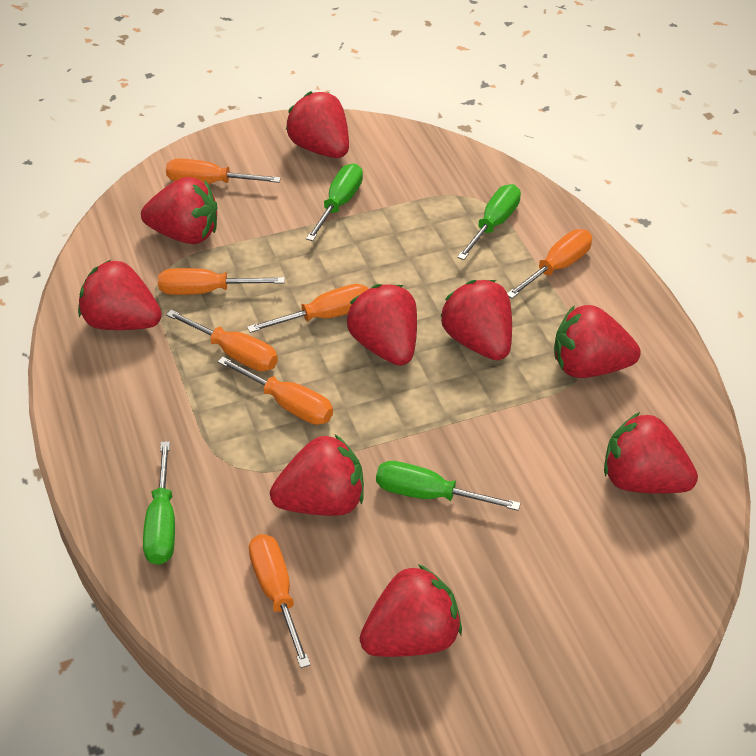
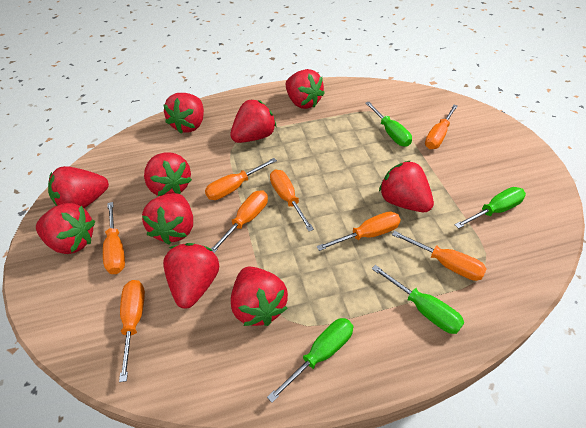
orange screwdriver: 7 -> 8
red strawberry: 9 -> 10

